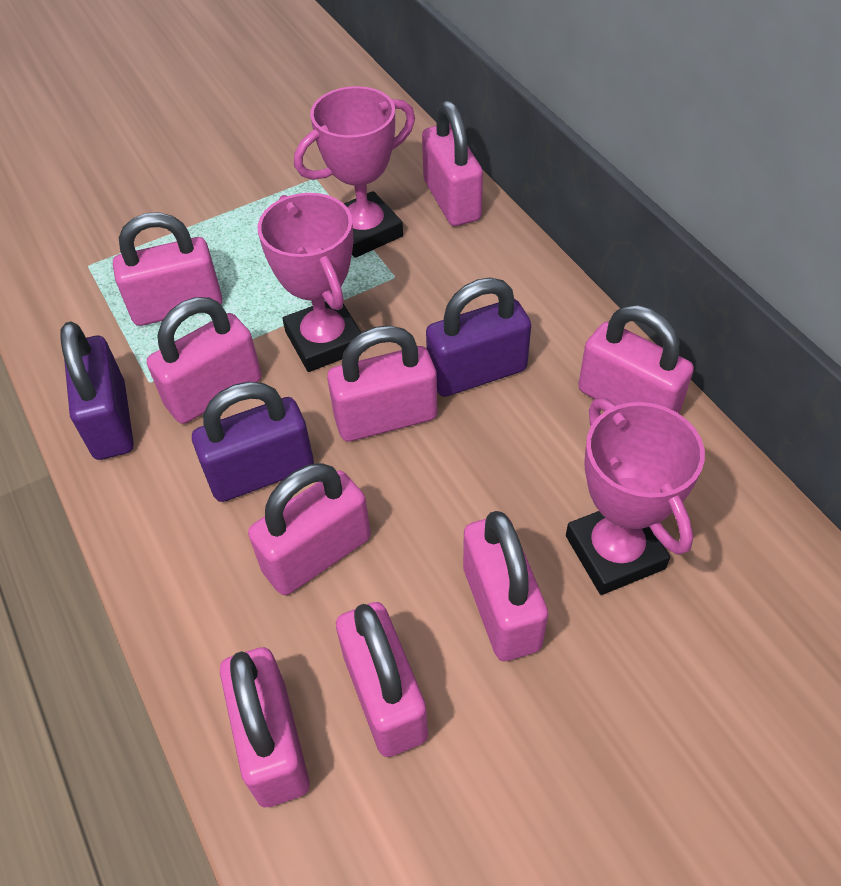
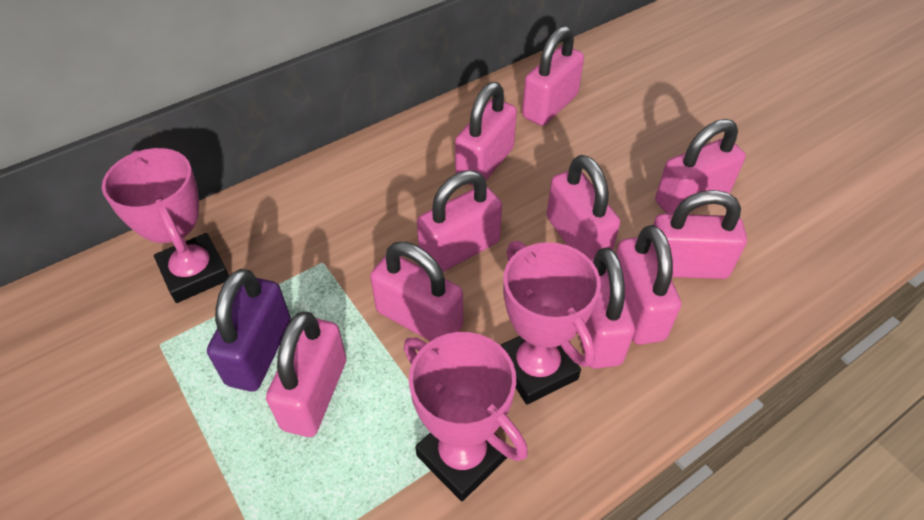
pink padlock: 9 -> 10
purple padlock: 3 -> 1

